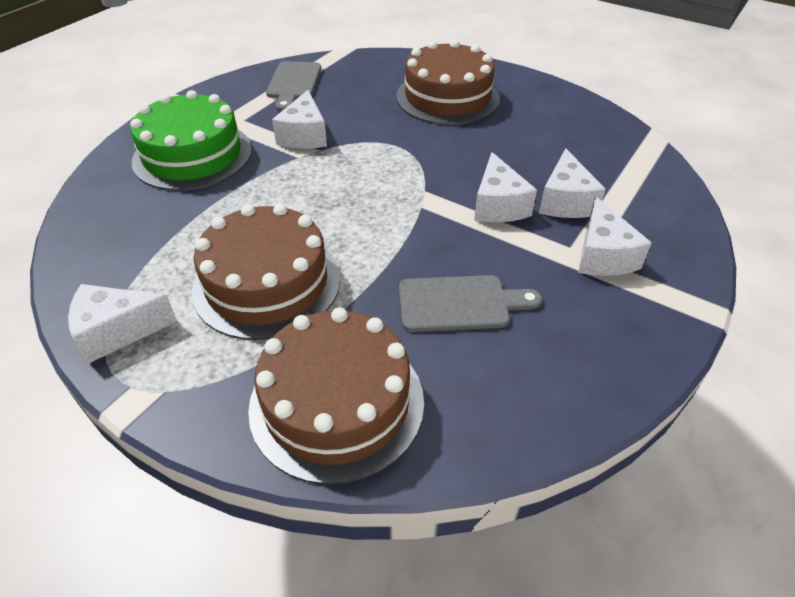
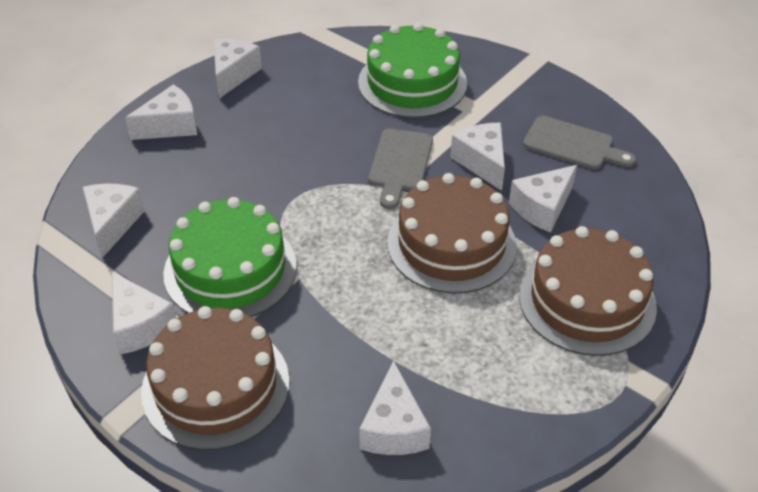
green cake: 1 -> 2
white cheese: 5 -> 7

